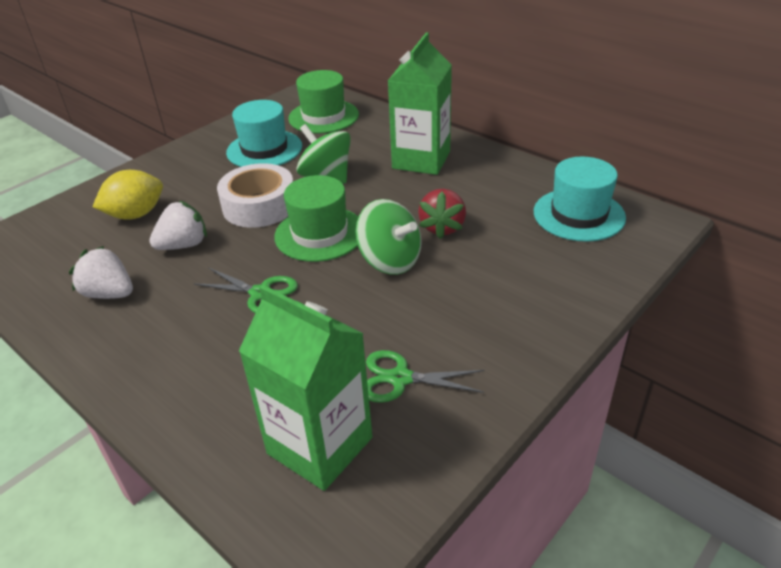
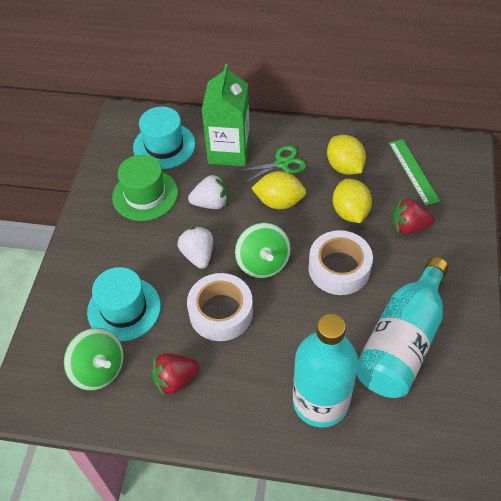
green carton: 2 -> 1
green hat: 2 -> 1
green ruler: 0 -> 1
green scissors: 2 -> 1
red strawberry: 1 -> 2
turquoise bottle: 0 -> 2
white tape: 1 -> 2
yellow lemon: 1 -> 3

